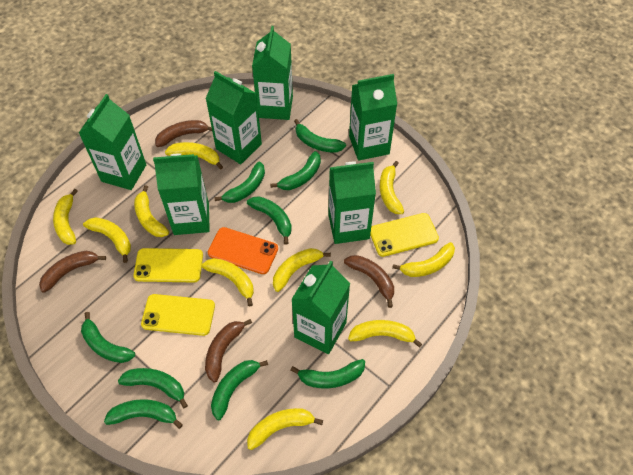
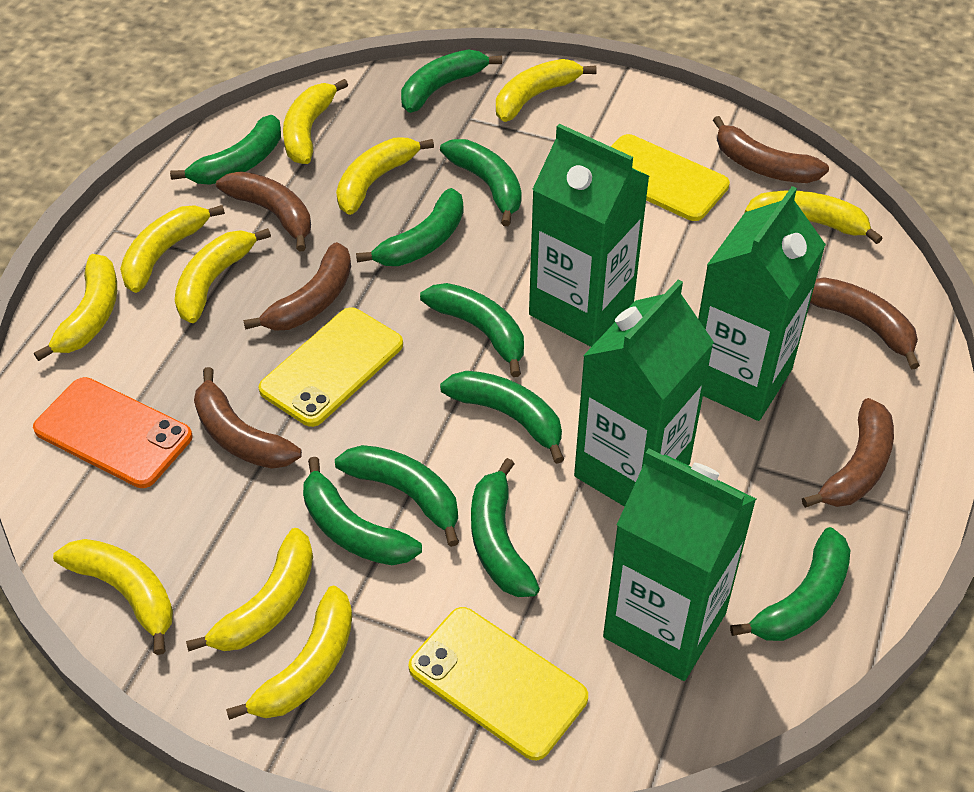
brown banana: 4 -> 6
green banana: 9 -> 10
green carton: 7 -> 4

